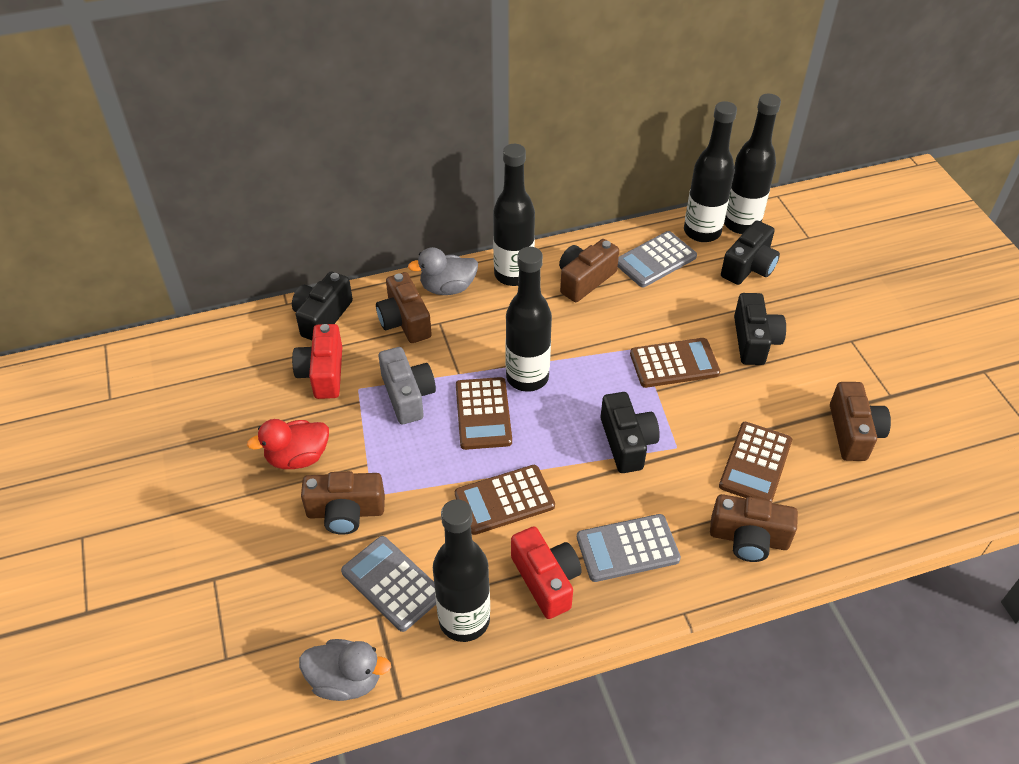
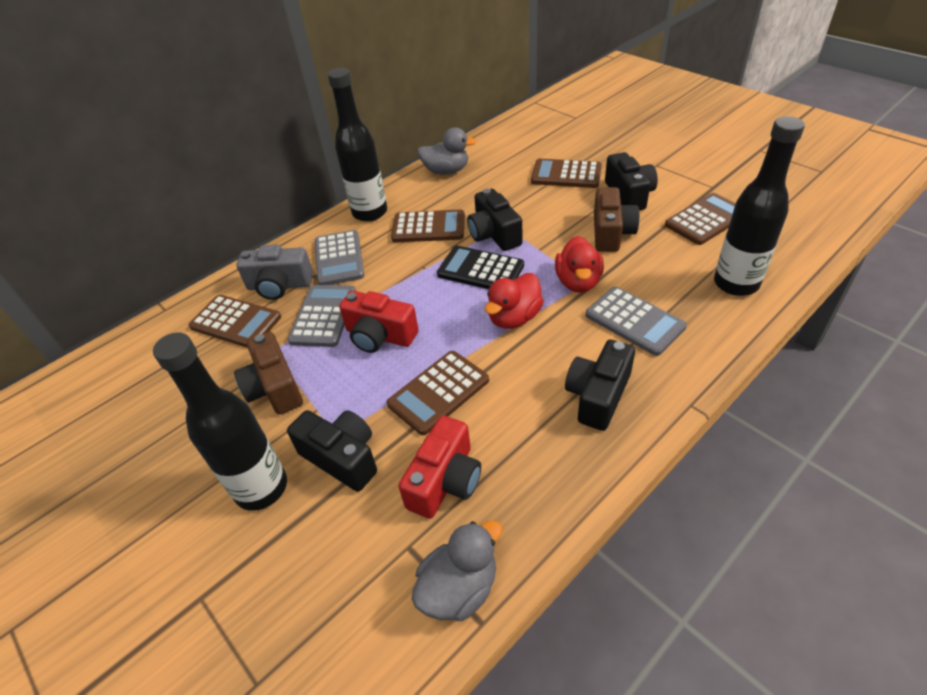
black bottle: 5 -> 3
black calculator: 0 -> 1
brown calculator: 4 -> 5
brown camera: 5 -> 2
red duck: 1 -> 2

